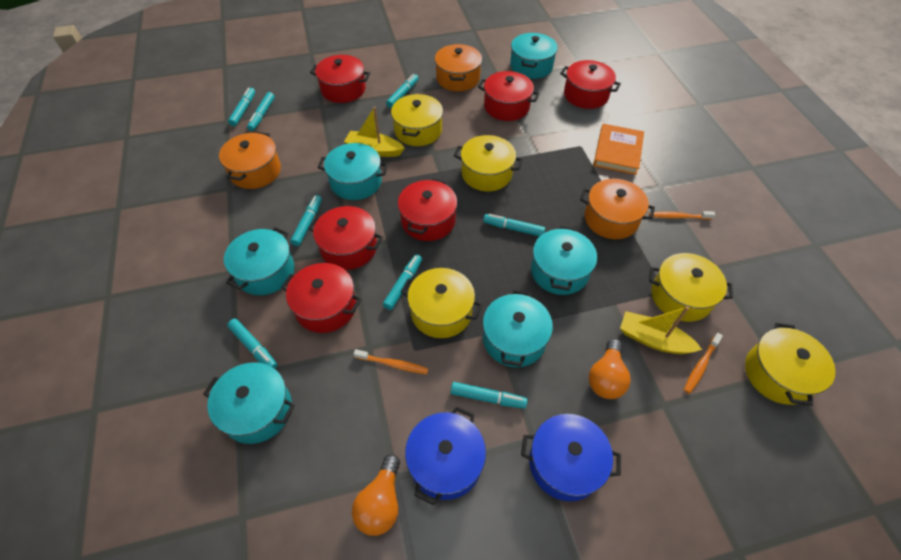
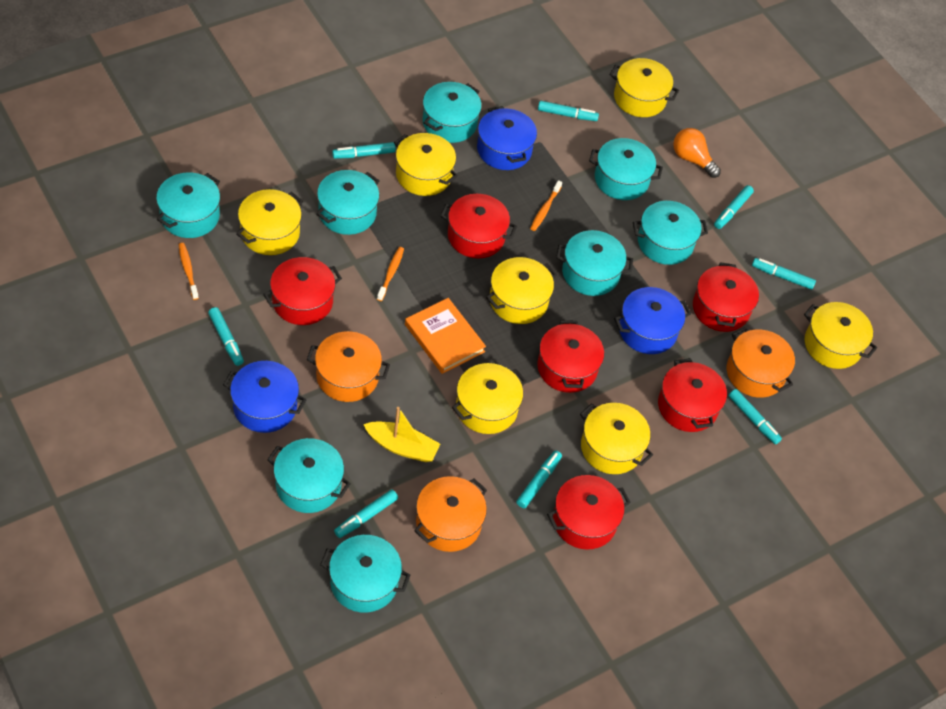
blue pot: 2 -> 3
orange light bulb: 2 -> 1
turquoise pot: 6 -> 8
yellow boat: 2 -> 1
yellow pot: 5 -> 7

